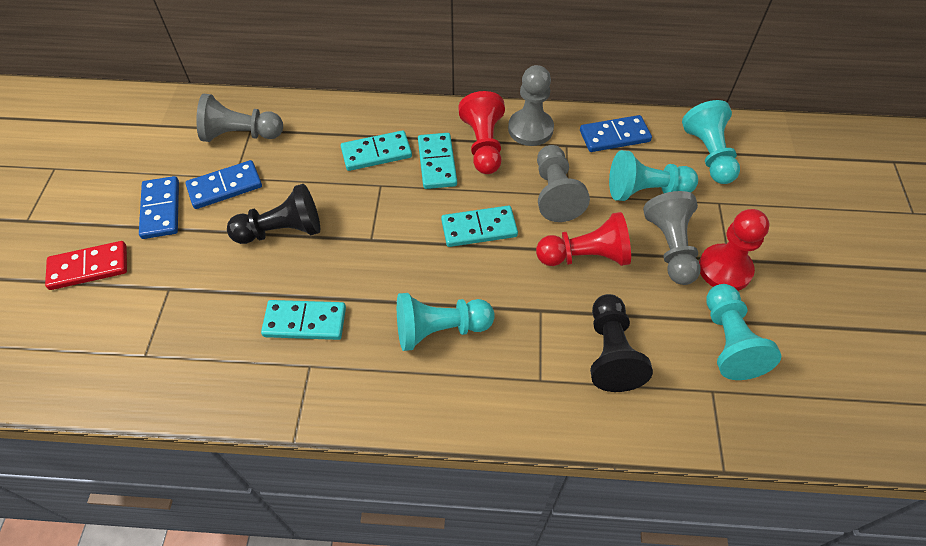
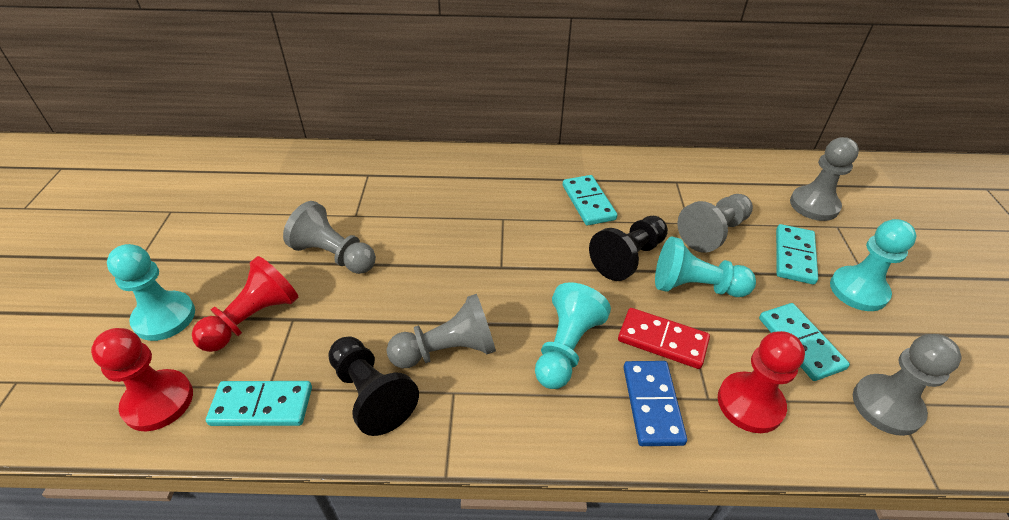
blue domino: 3 -> 1
grey pawn: 4 -> 5

